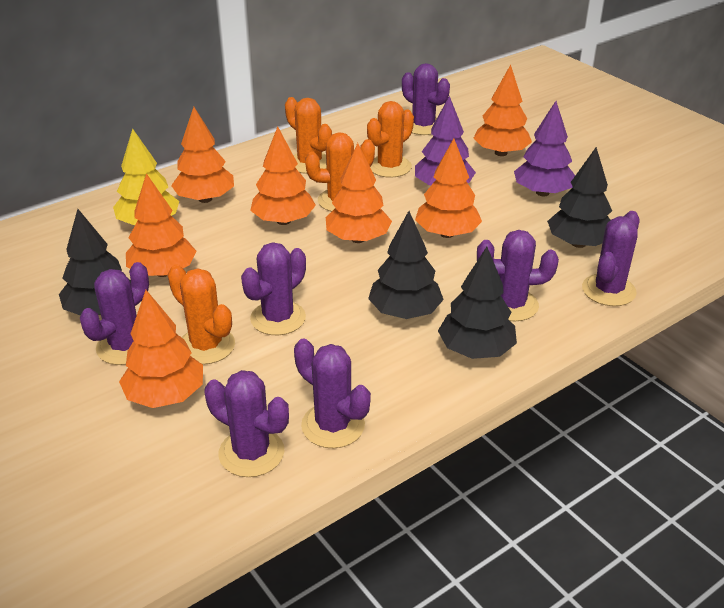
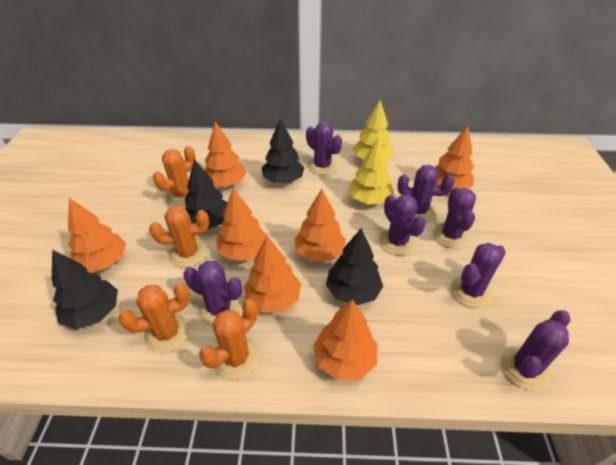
purple tree: 2 -> 0
yellow tree: 1 -> 2

